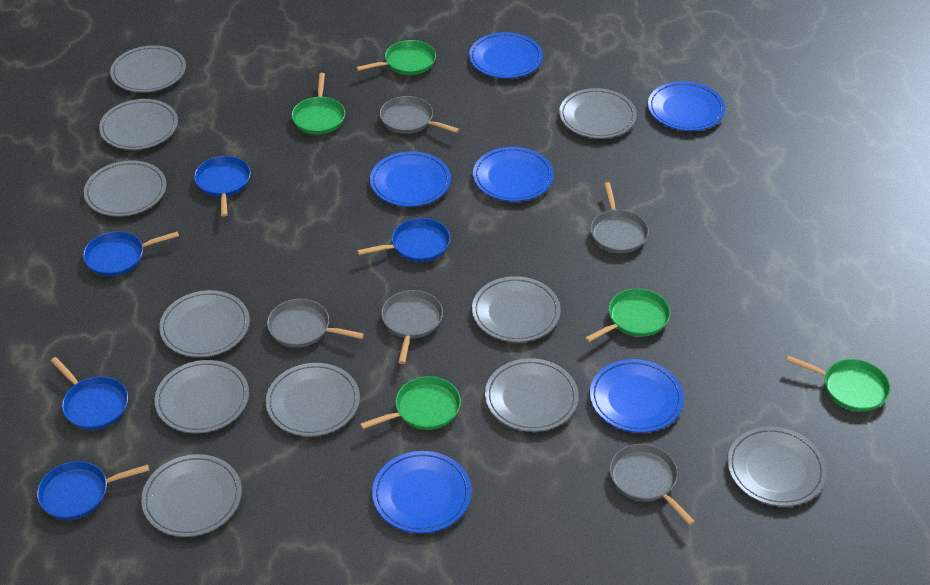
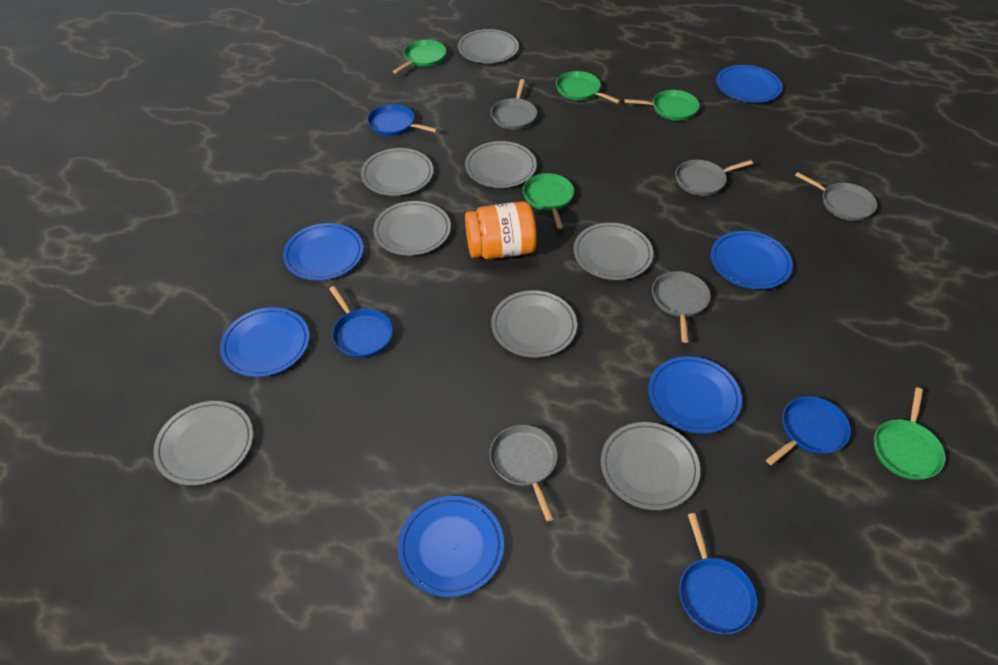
blue pan: 5 -> 4
grey plate: 11 -> 8
orange jar: 0 -> 1

